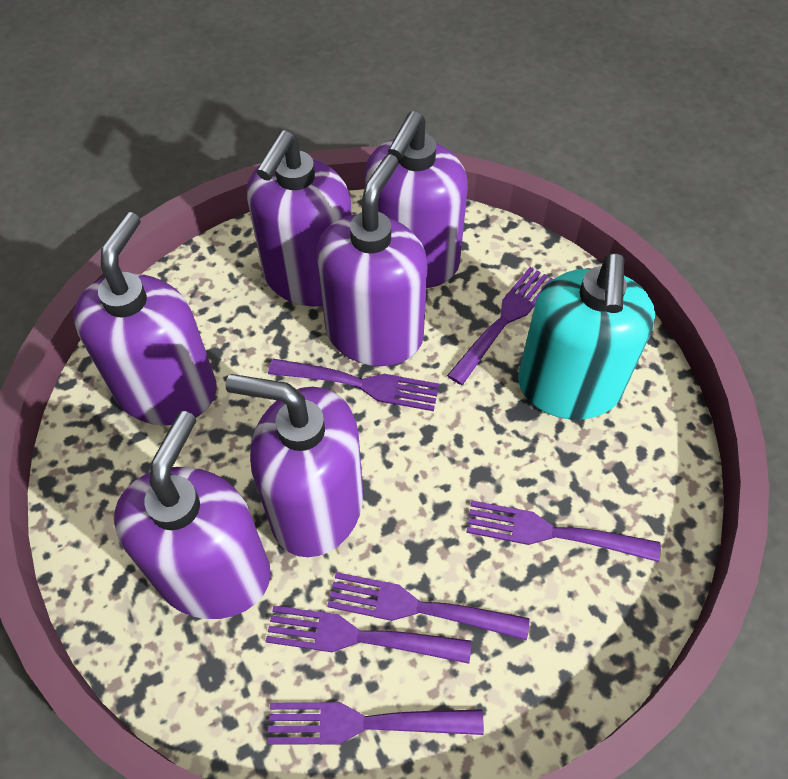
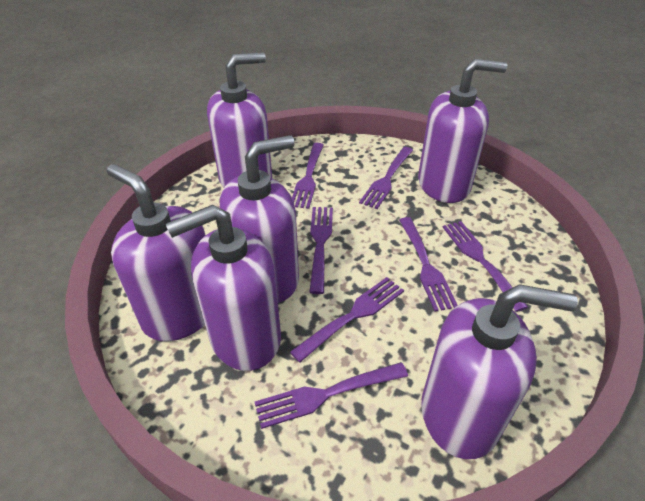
purple fork: 6 -> 7
turquoise soap dispenser: 1 -> 0

